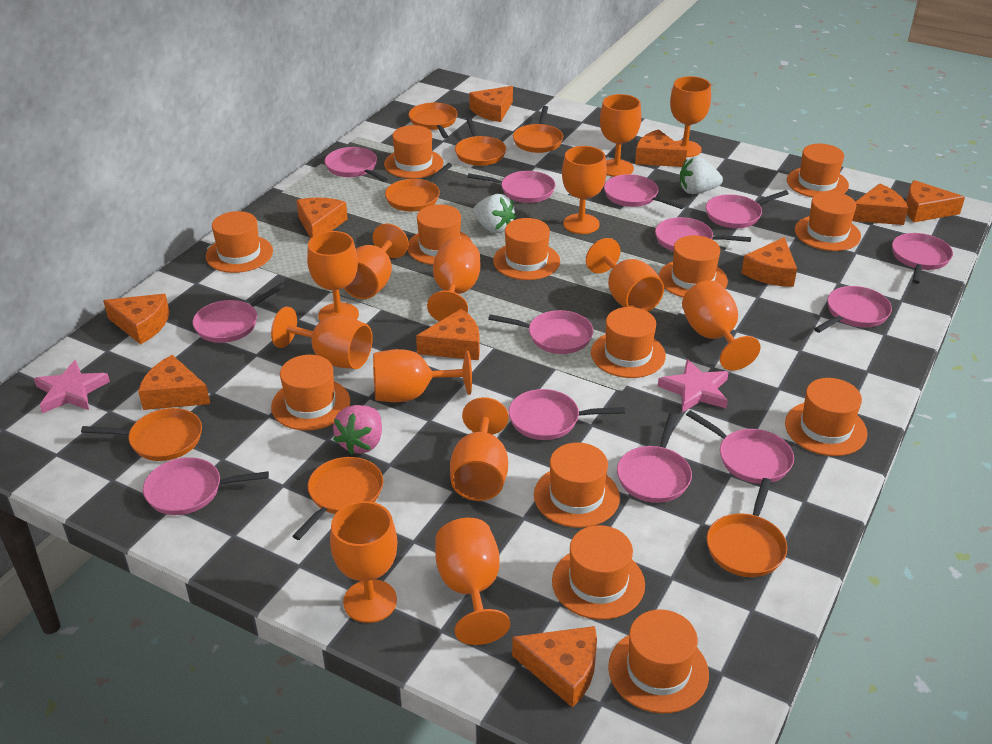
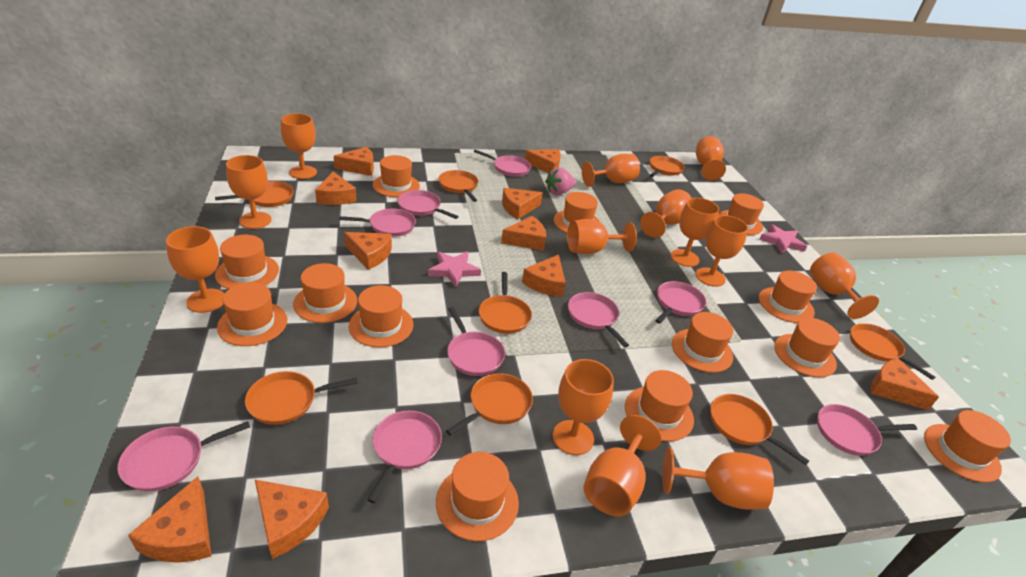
orange pan: 7 -> 8
pink pan: 13 -> 9
white strawberry: 2 -> 0

